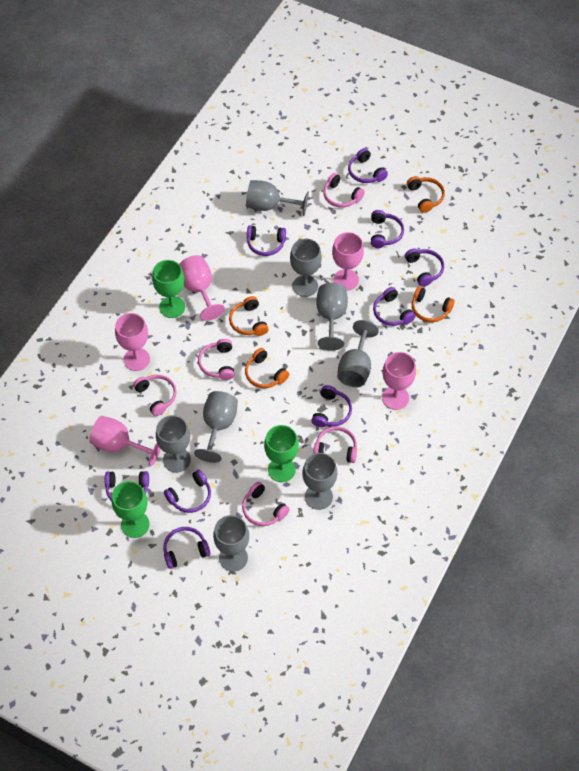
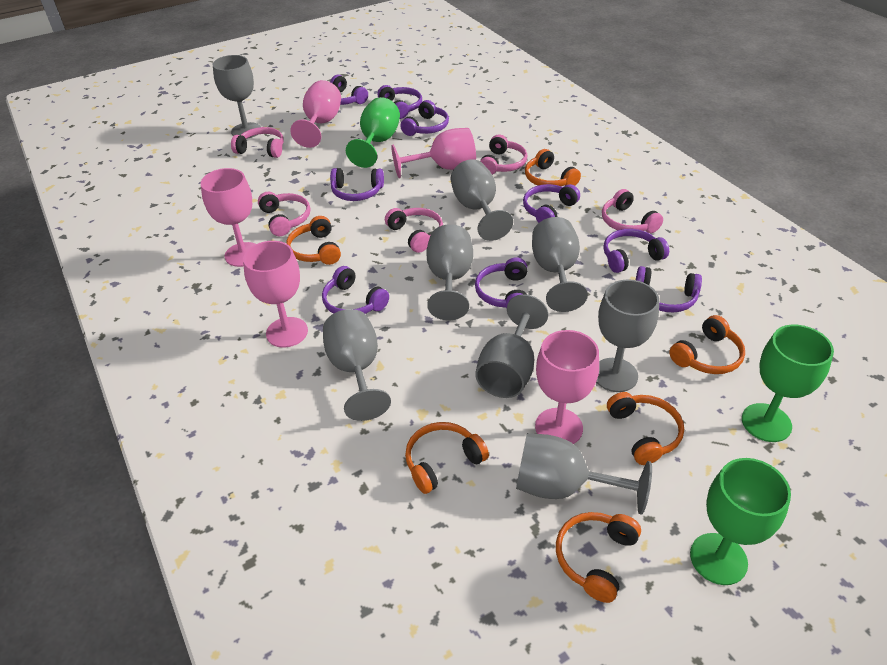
orange headphones: 4 -> 6

